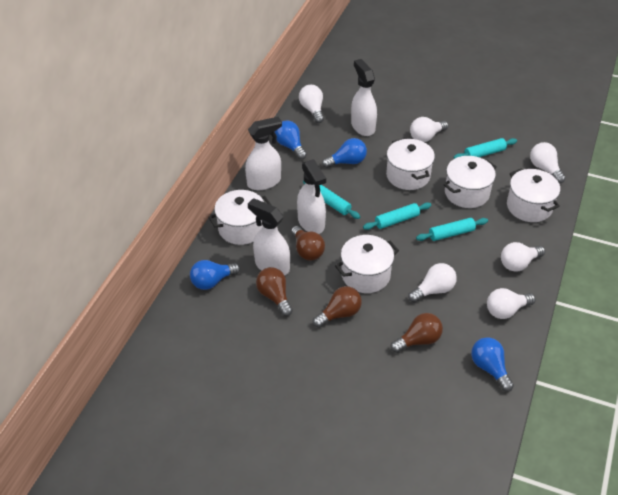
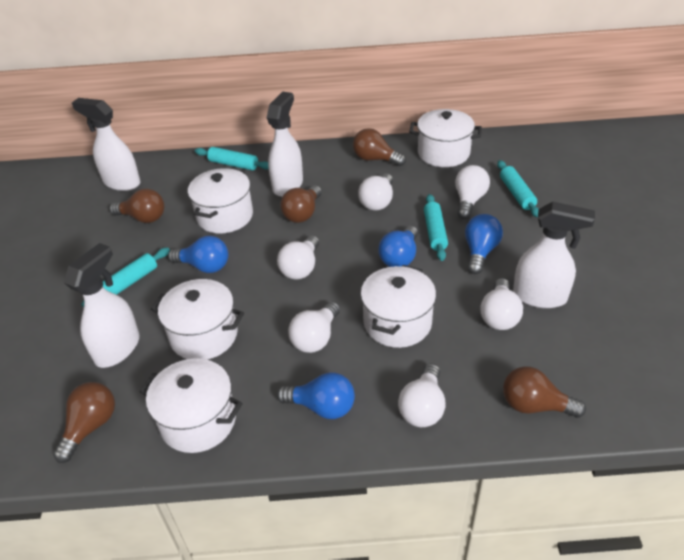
brown light bulb: 4 -> 5

